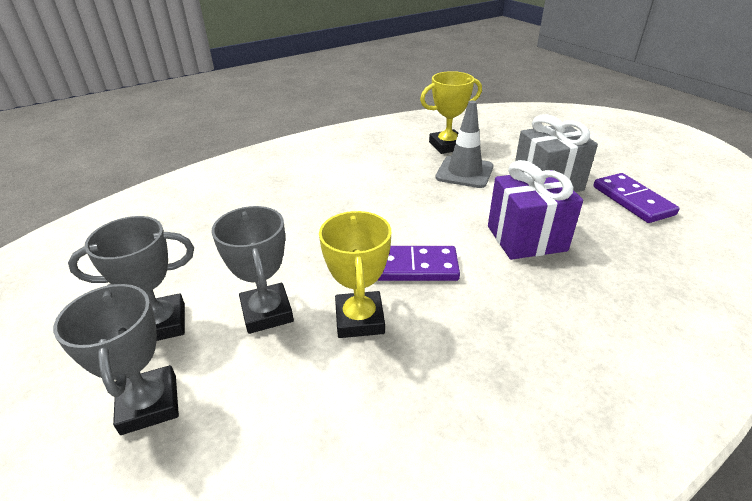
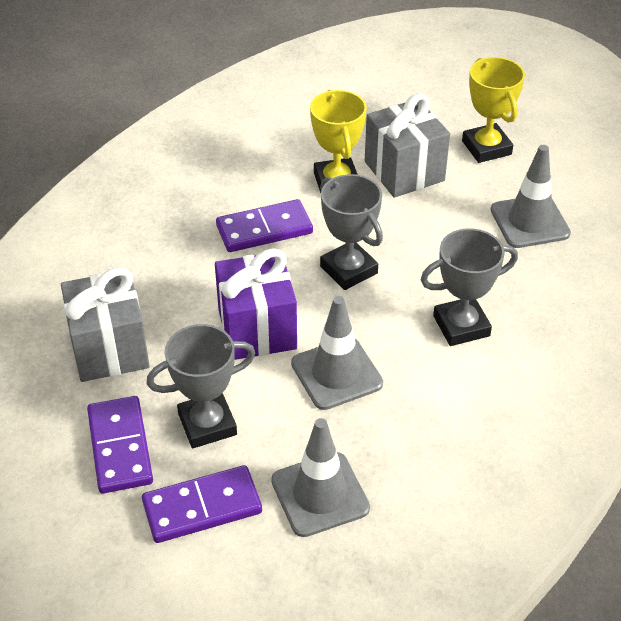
grey gift: 1 -> 2
grey traffic cone: 1 -> 3
purple domino: 2 -> 3

